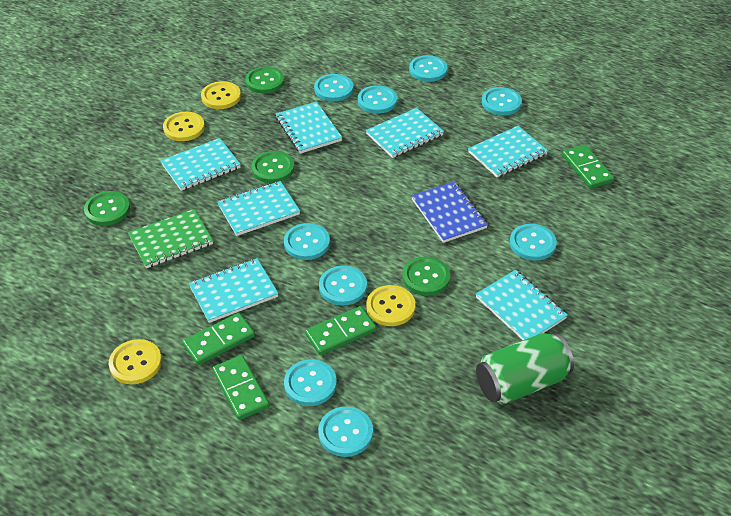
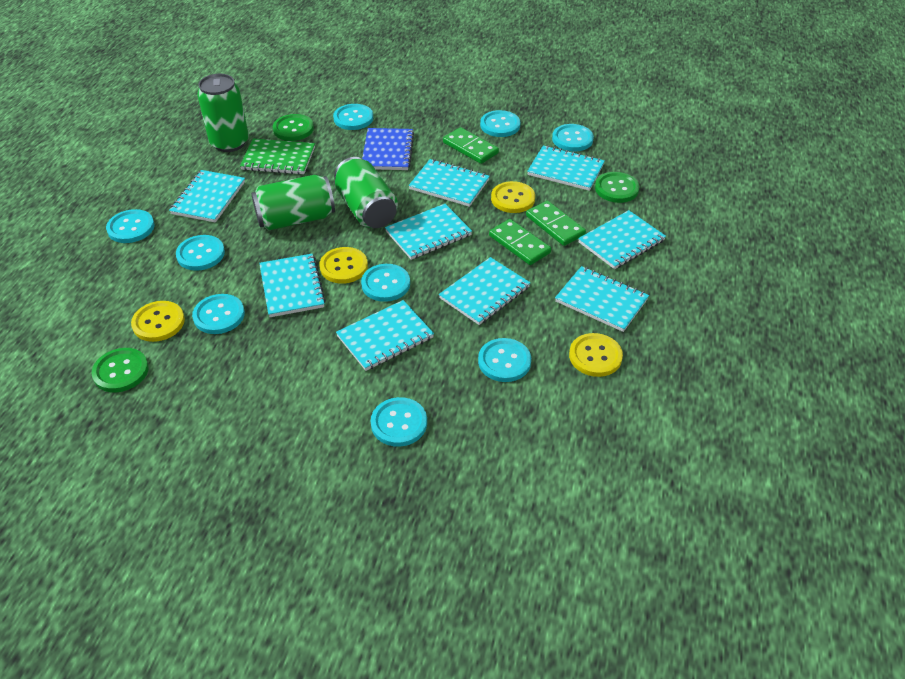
green button: 4 -> 3
green can: 1 -> 3
green domino: 4 -> 3
turquoise notebook: 7 -> 9

